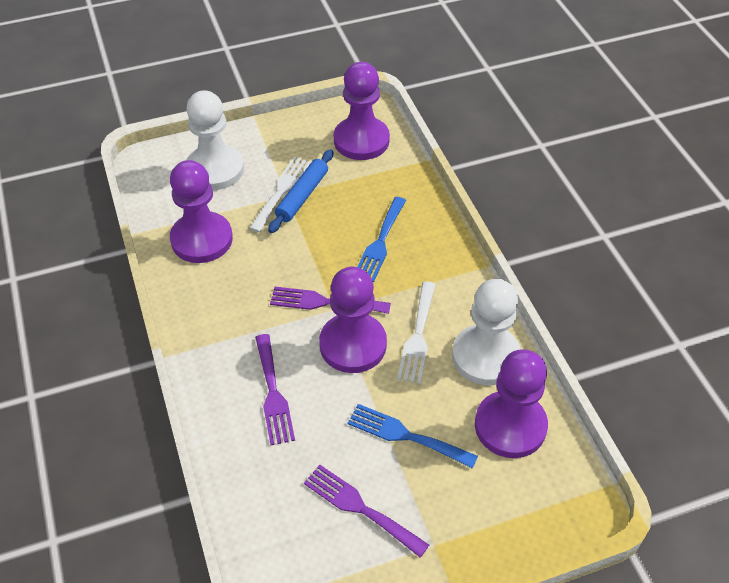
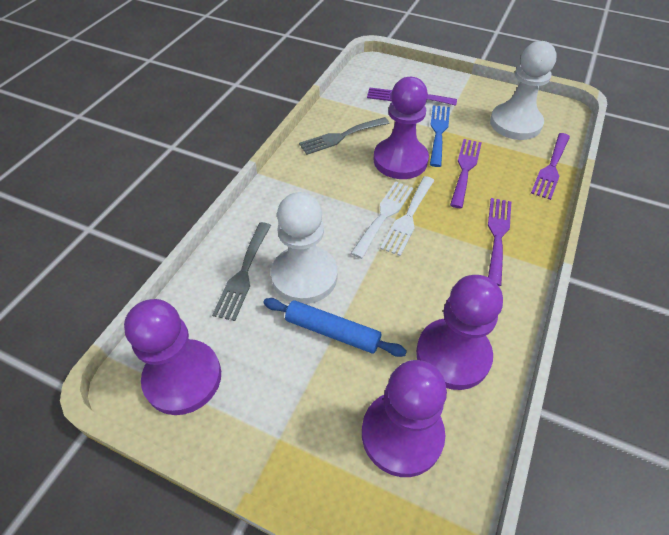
blue fork: 2 -> 1
grey fork: 0 -> 2
purple fork: 3 -> 4

